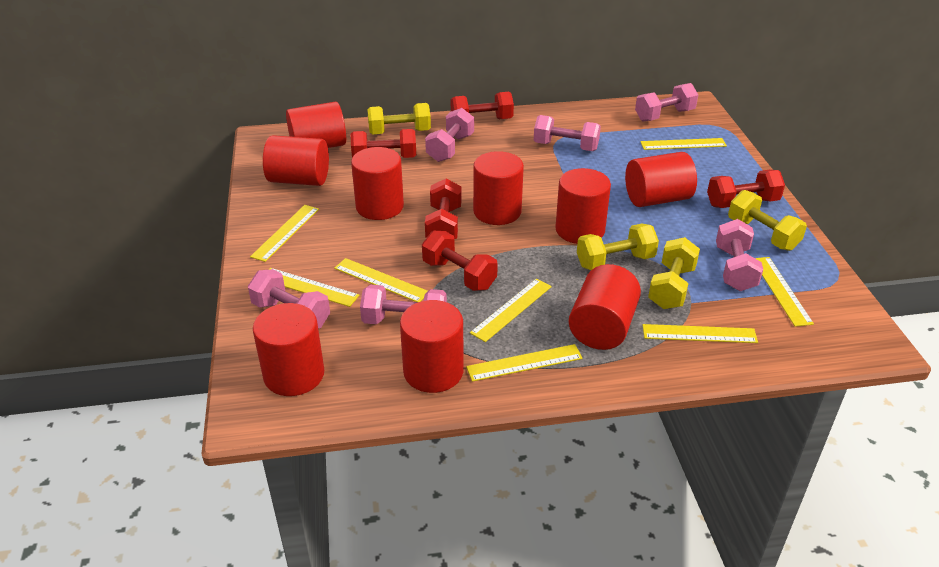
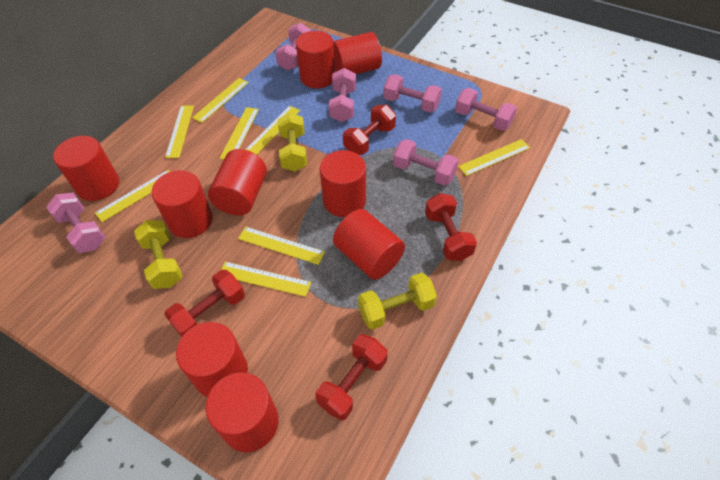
red dumbbell: 5 -> 4
yellow dumbbell: 4 -> 3

